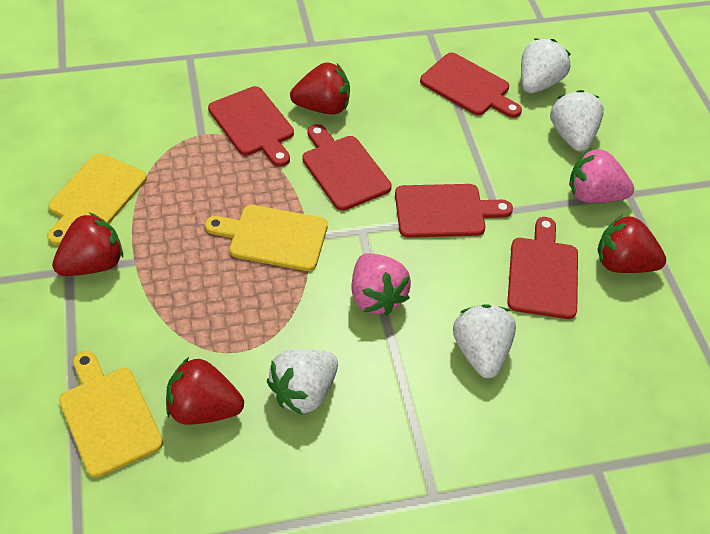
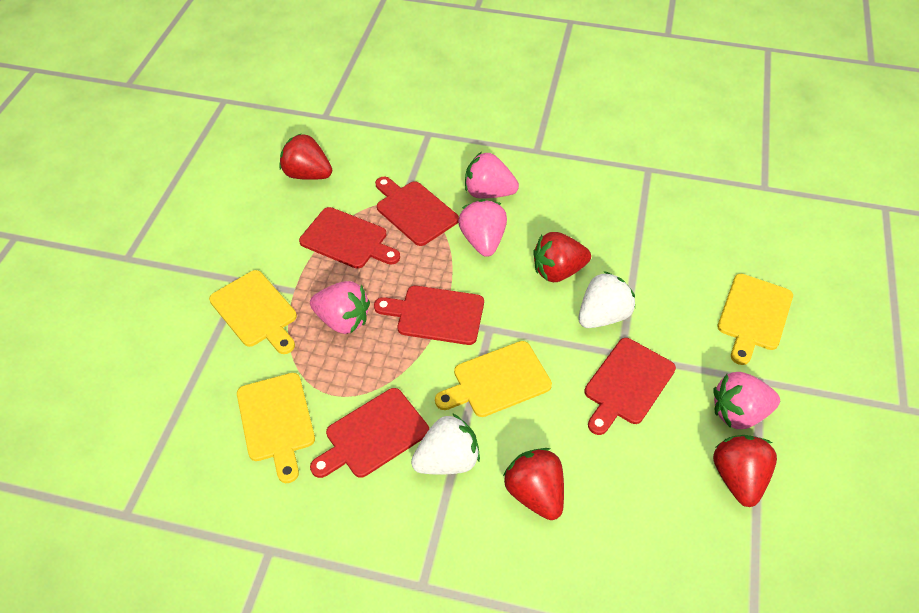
pink strawberry: 2 -> 4
white strawberry: 4 -> 2
yellow cutting board: 3 -> 4

